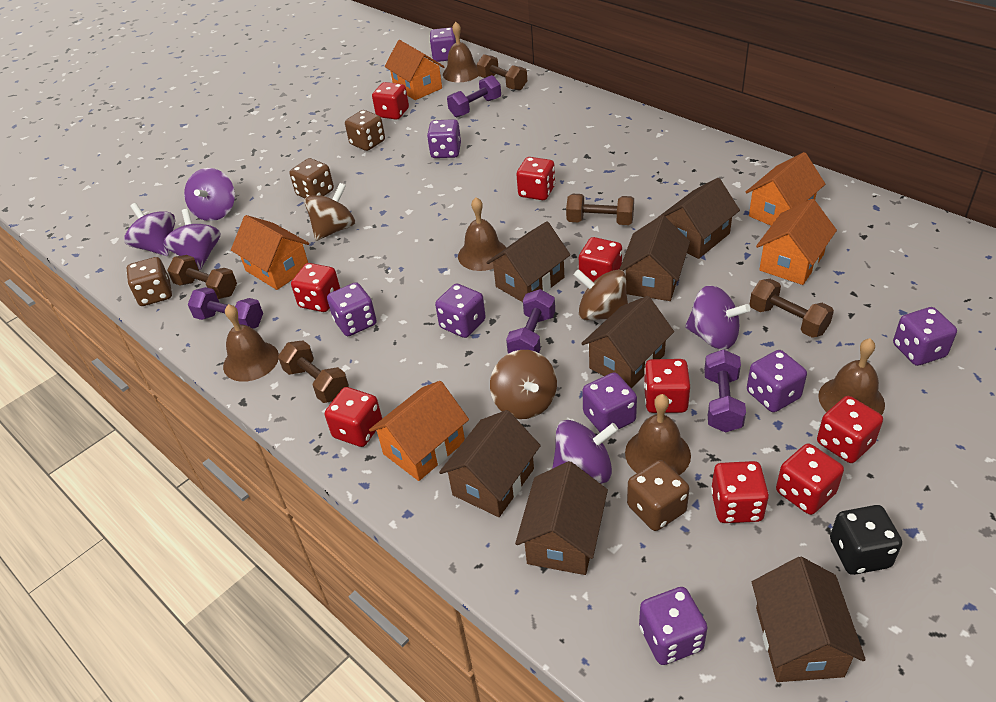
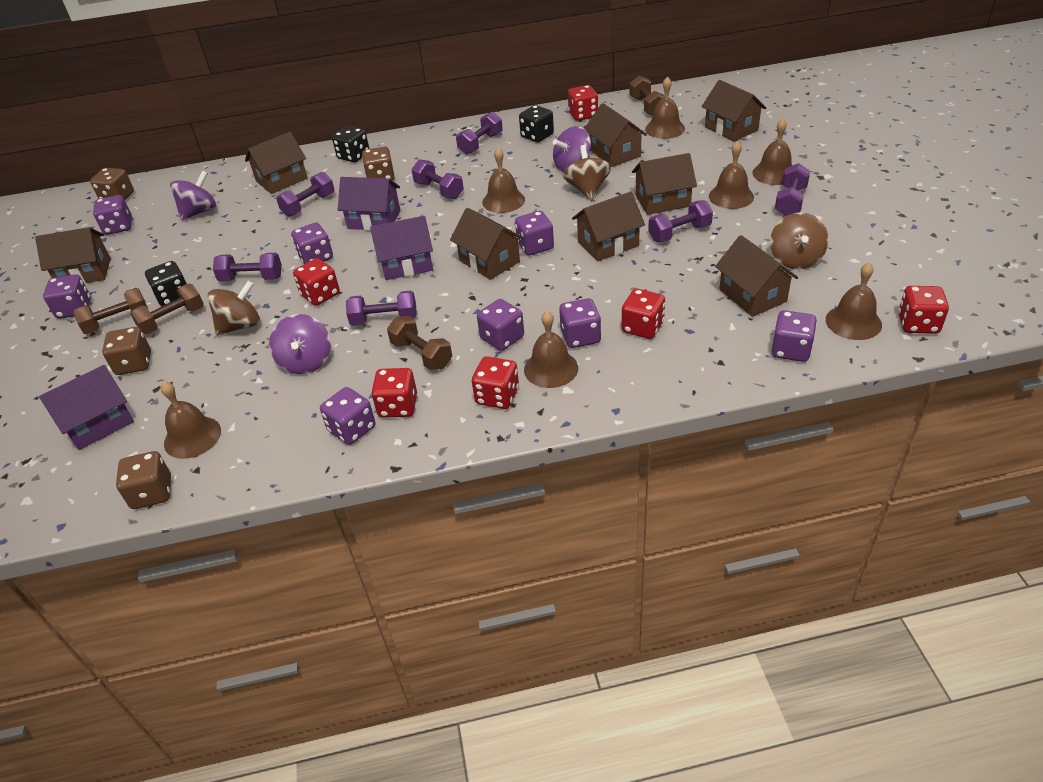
black dice: 1 -> 3
brown bell: 5 -> 7
brown dumbbell: 5 -> 4
brown house: 7 -> 8
orange house: 5 -> 0
purple dumbbell: 4 -> 7
purple house: 0 -> 3
purple spinning top: 5 -> 3
red dice: 9 -> 6

